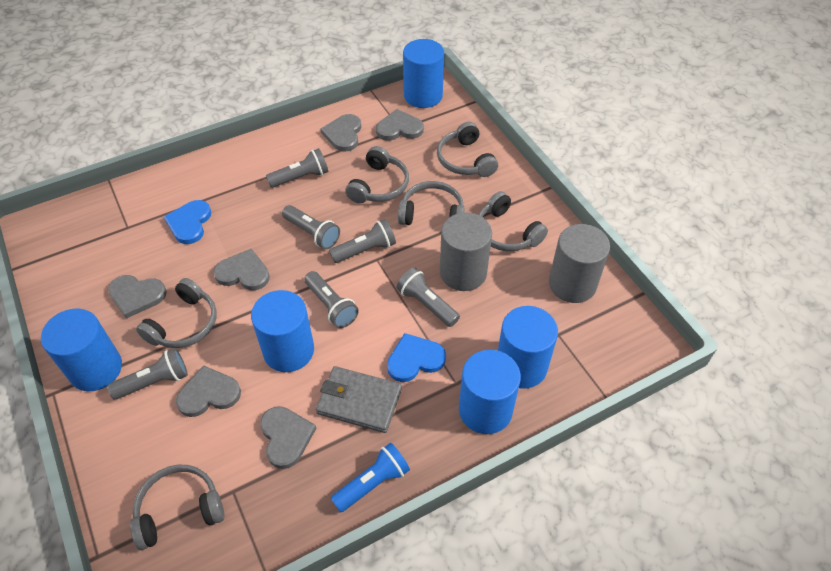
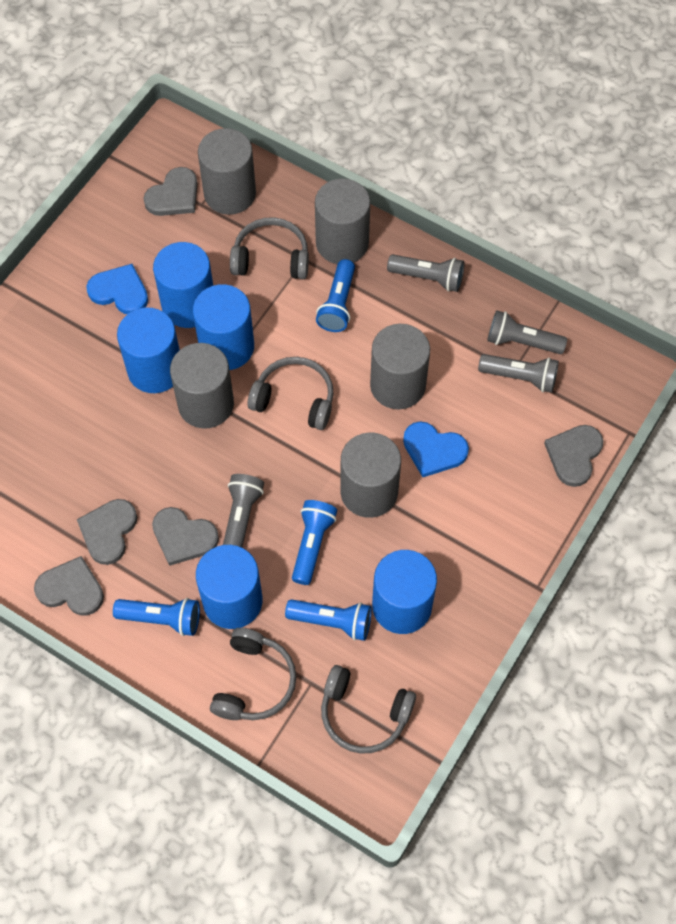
blue flashlight: 1 -> 4
grey cylinder: 2 -> 5
grey flashlight: 6 -> 4
grey headphones: 6 -> 4
grey heart: 6 -> 5
grey wallet: 1 -> 0

